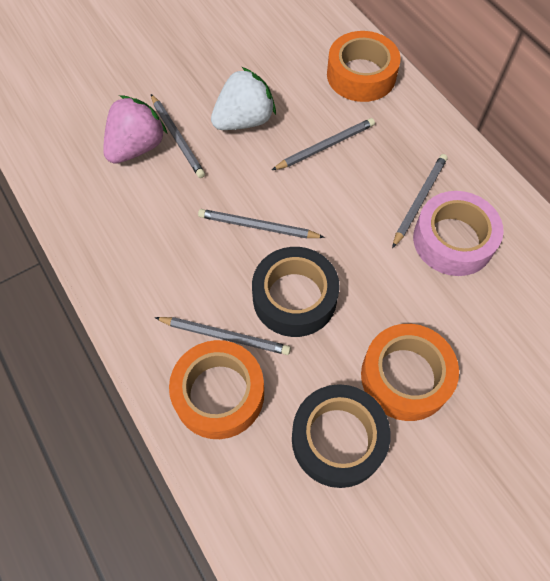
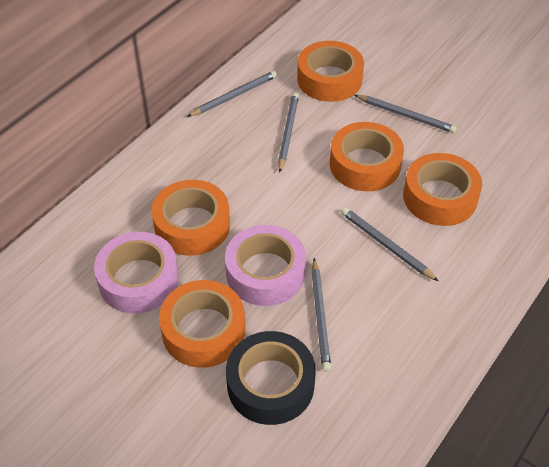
black tape: 2 -> 1
orange tape: 3 -> 5
pink strawberry: 1 -> 0
pink tape: 1 -> 2
white strawberry: 1 -> 0

